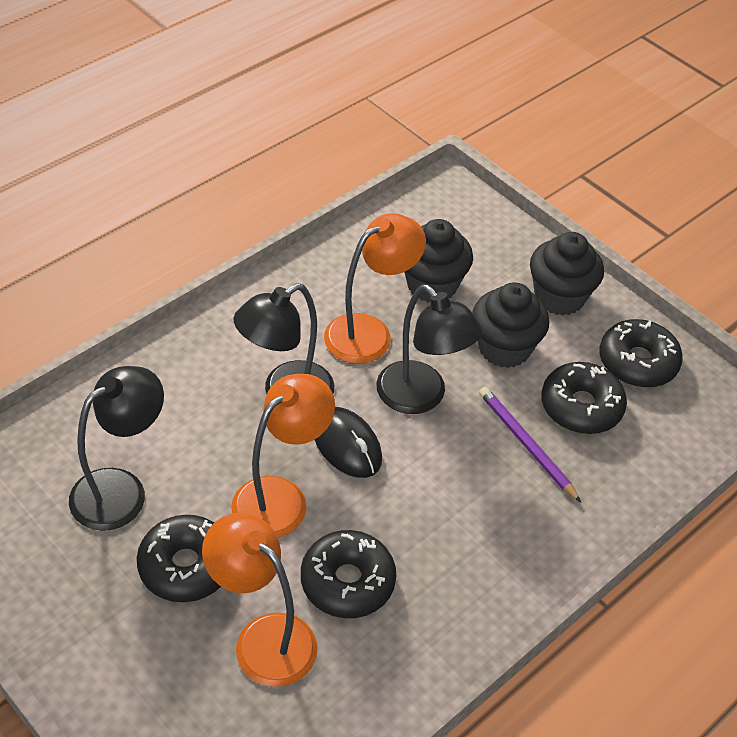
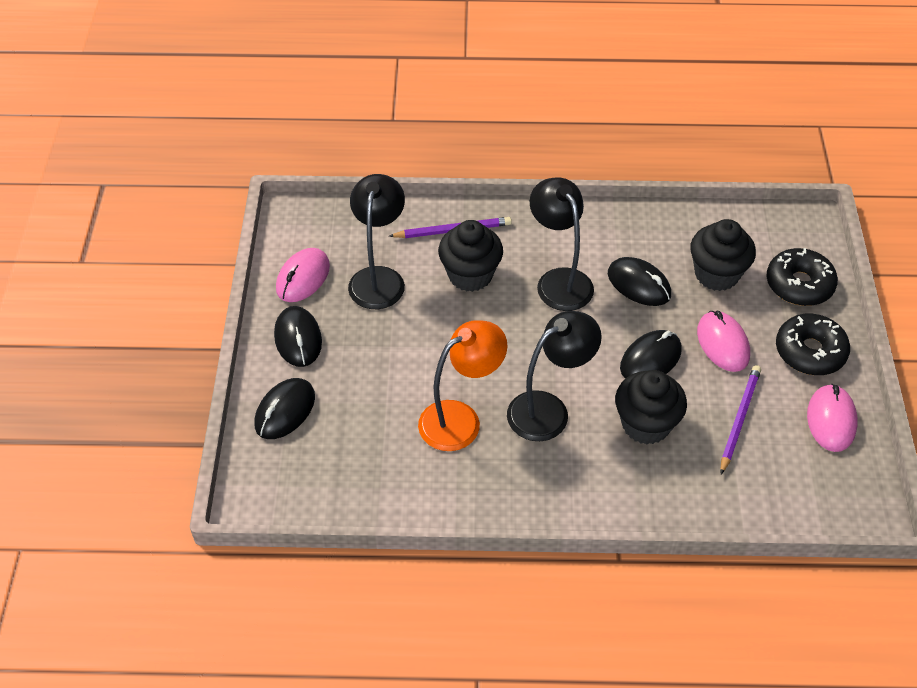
black donut: 4 -> 2
black mouse: 1 -> 4
orange lamp: 3 -> 1
pink mouse: 0 -> 3
purple pencil: 1 -> 2

